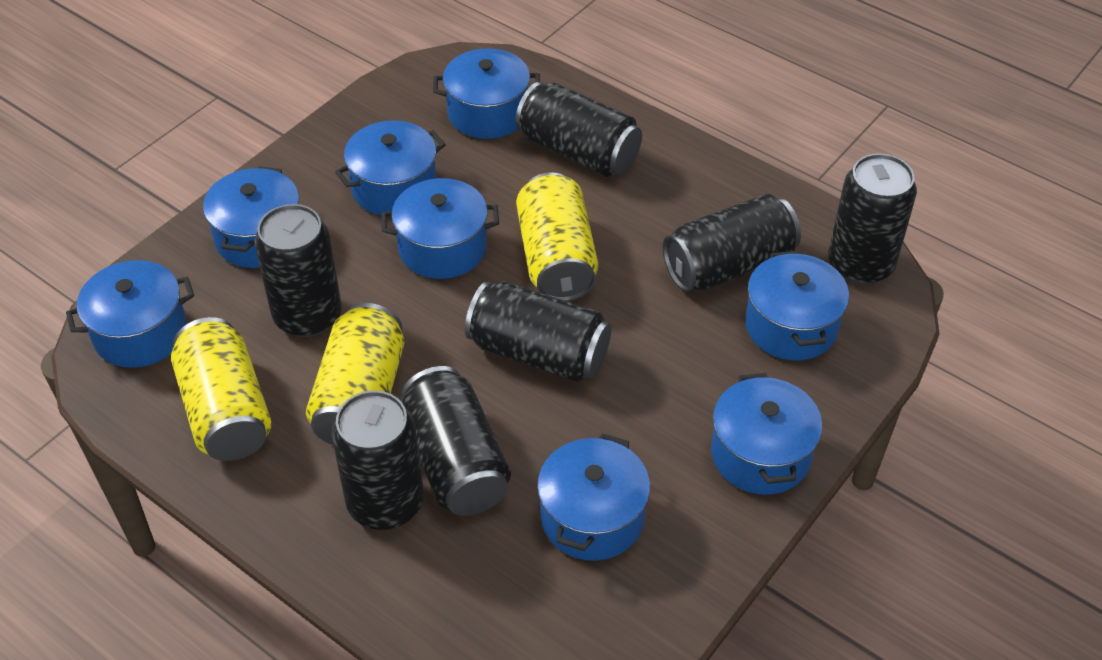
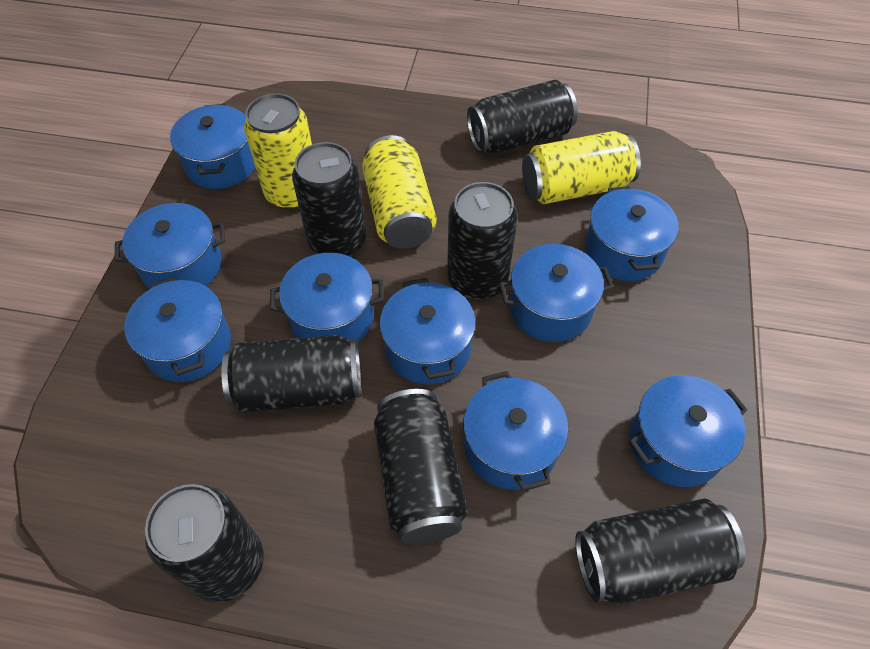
blue pot: 8 -> 9

